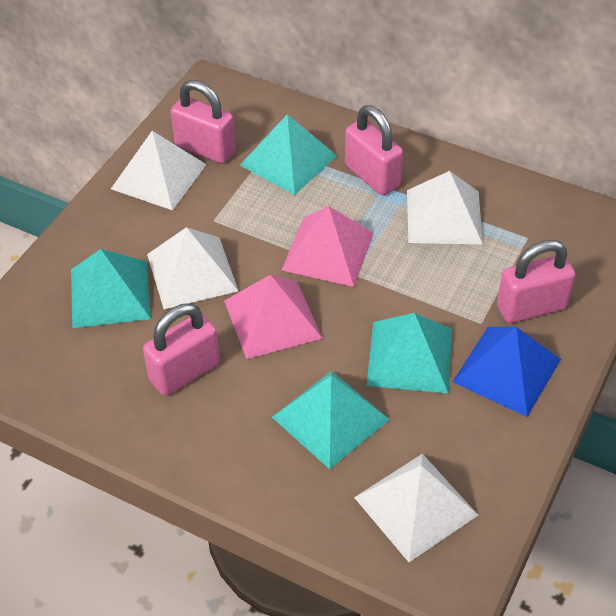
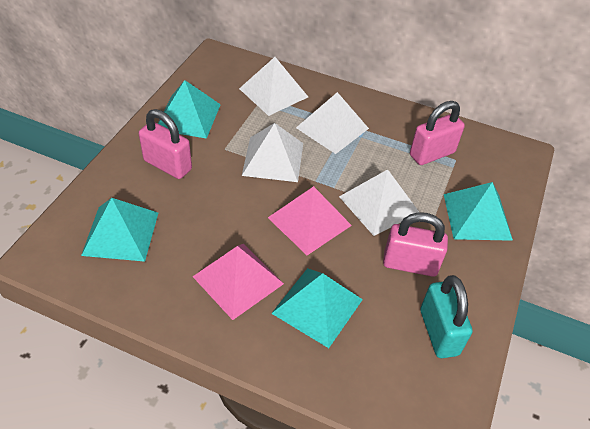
blue pyramid: 1 -> 0
pink padlock: 4 -> 3
turquoise padlock: 0 -> 1

